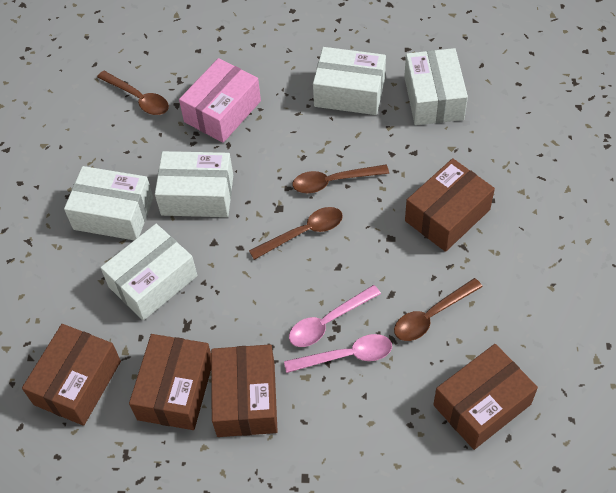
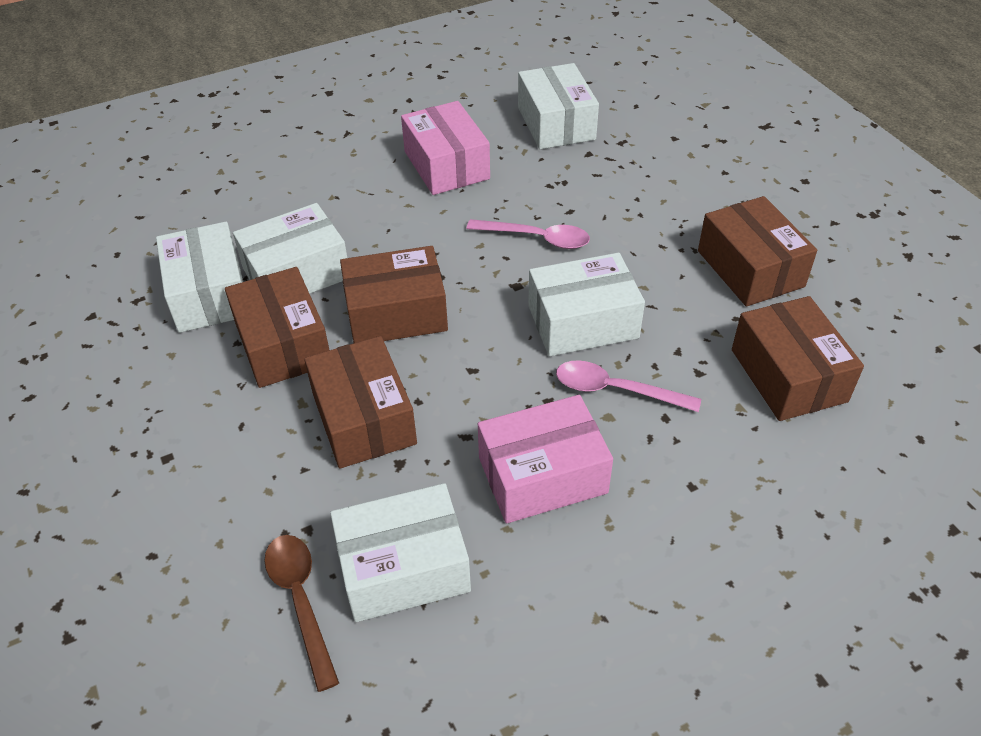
brown spoon: 4 -> 1
pink box: 1 -> 2

